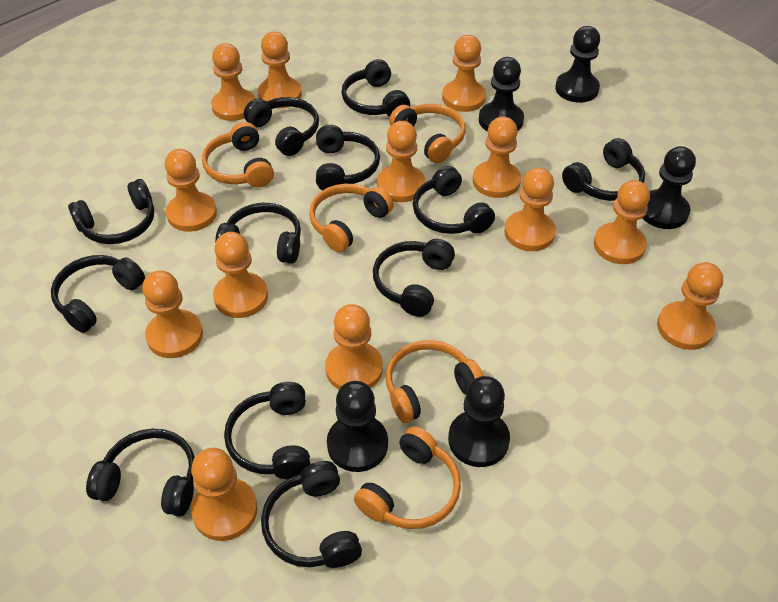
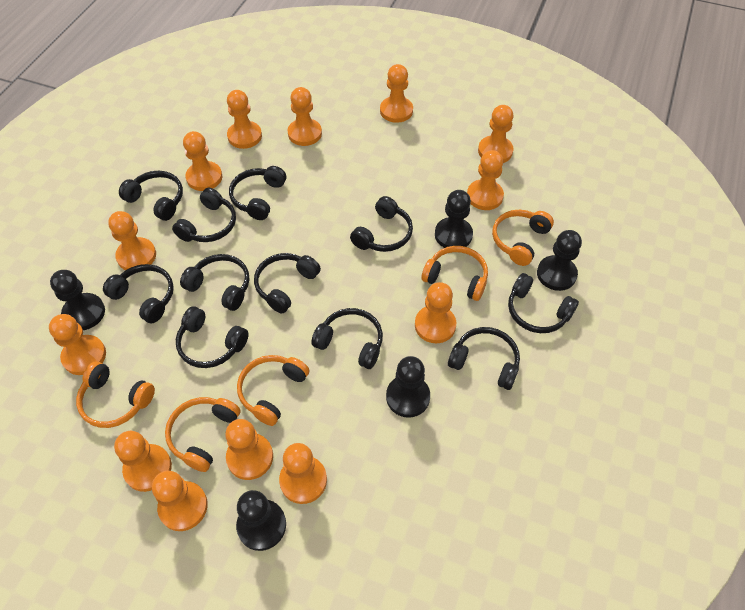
black headphones: 12 -> 11

